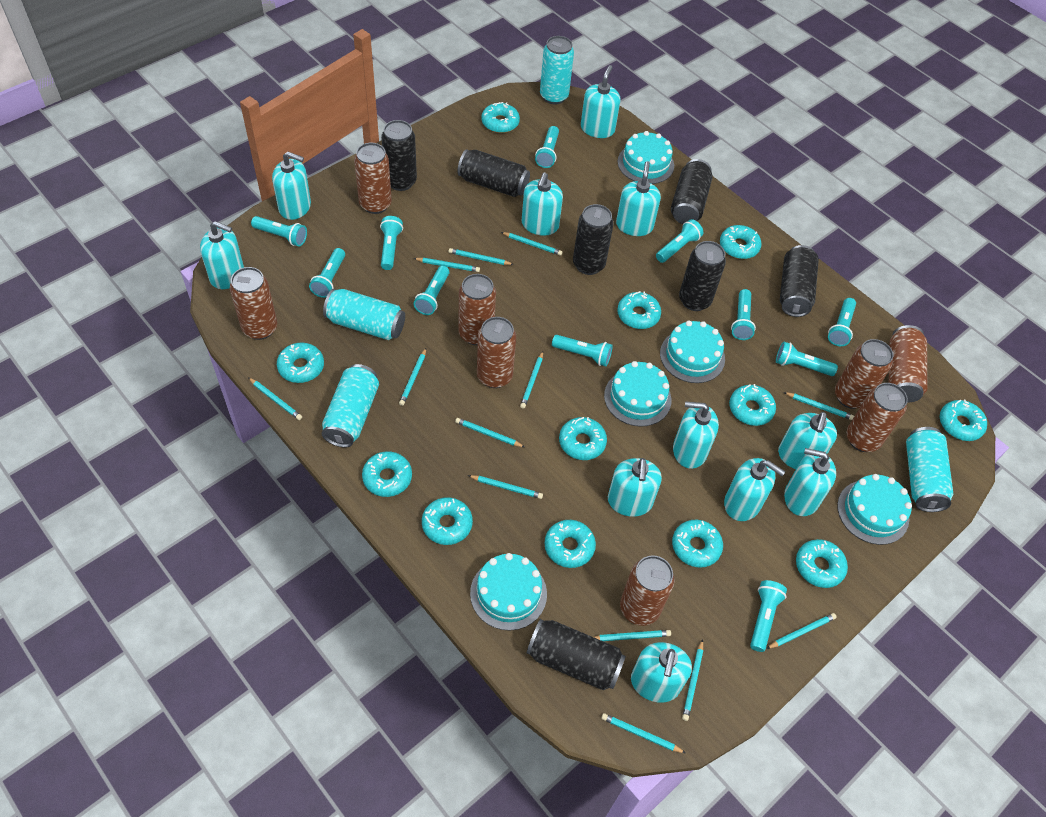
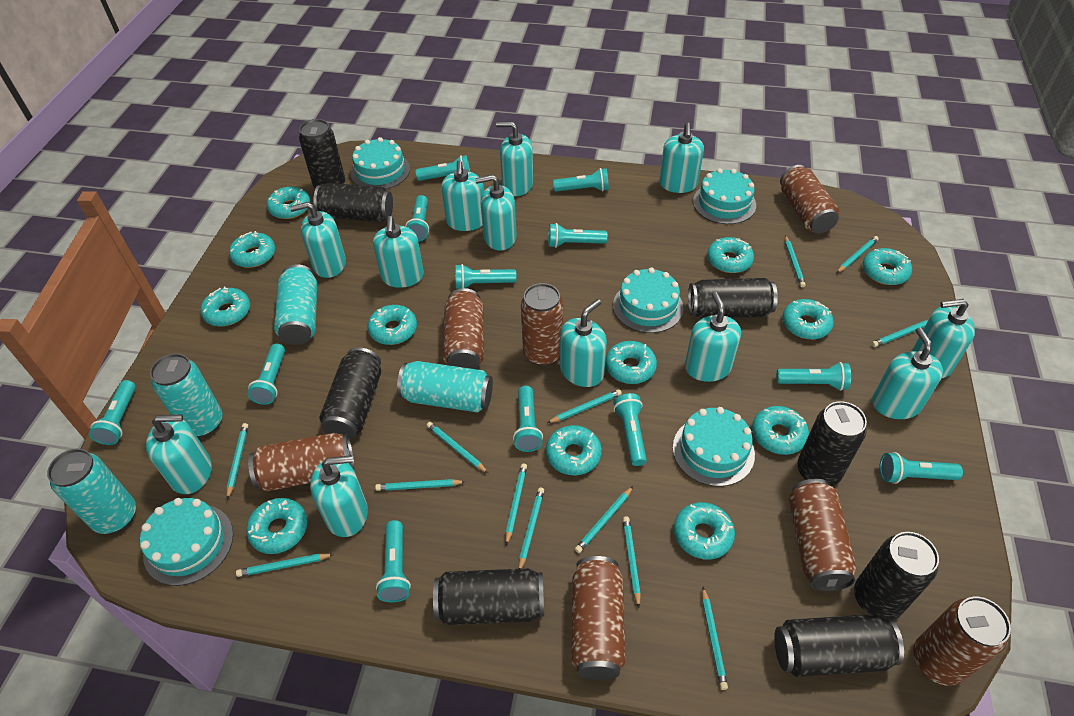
black can: 7 -> 8
brown can: 8 -> 7
turquoise flashlight: 11 -> 12
turquoise soap dispenser: 11 -> 12

